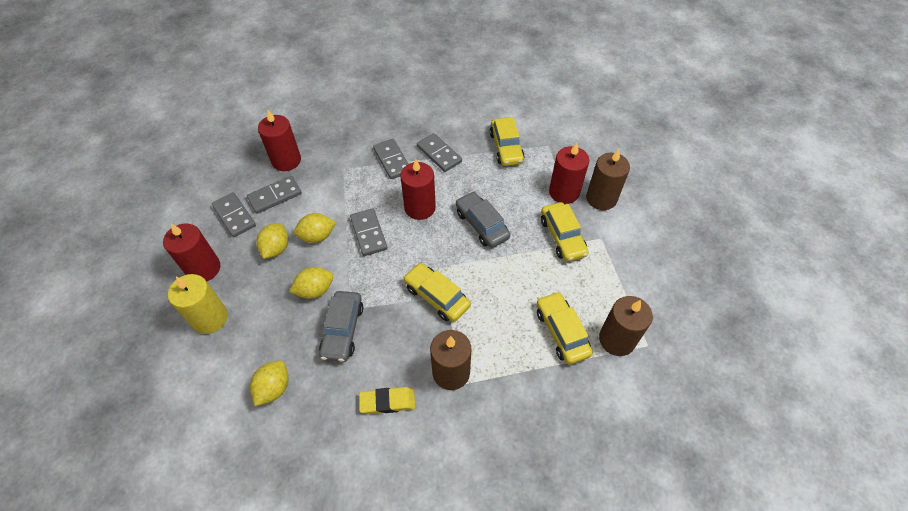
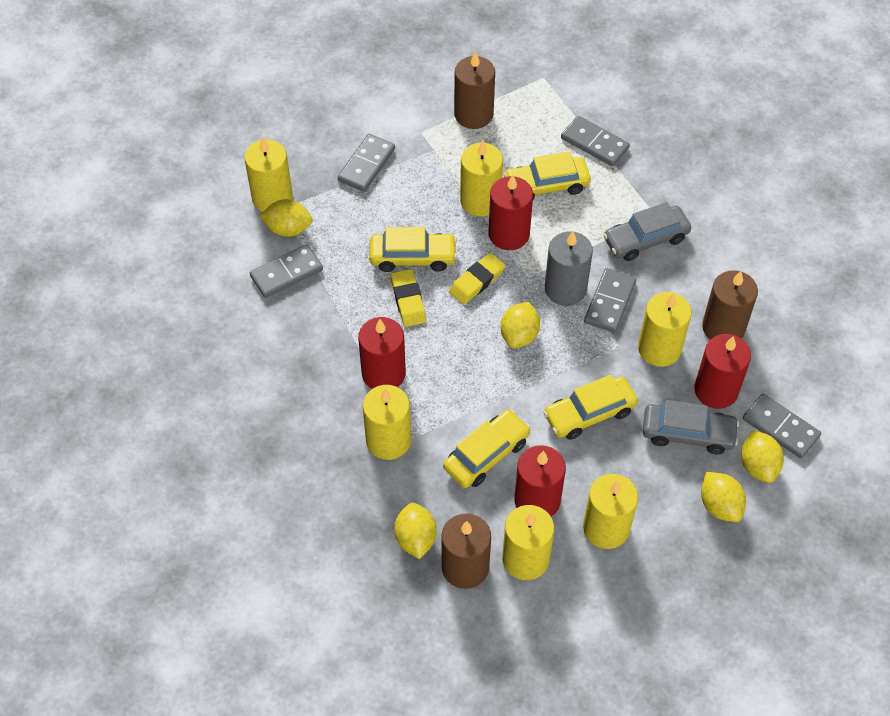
grey candle: 0 -> 1
yellow candle: 1 -> 6
yellow eraser: 1 -> 2
yellow lemon: 4 -> 5

